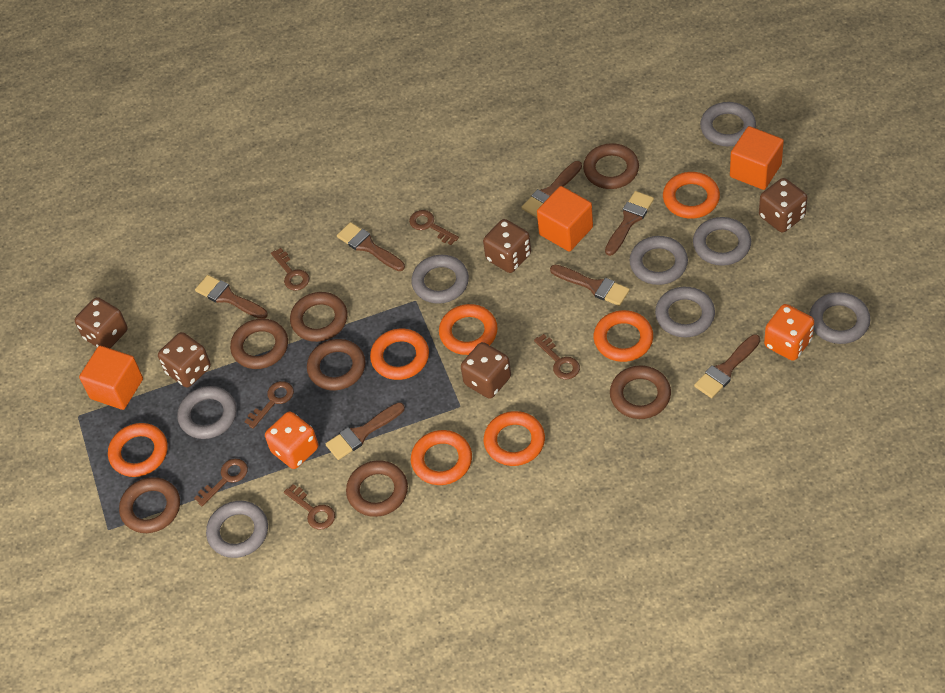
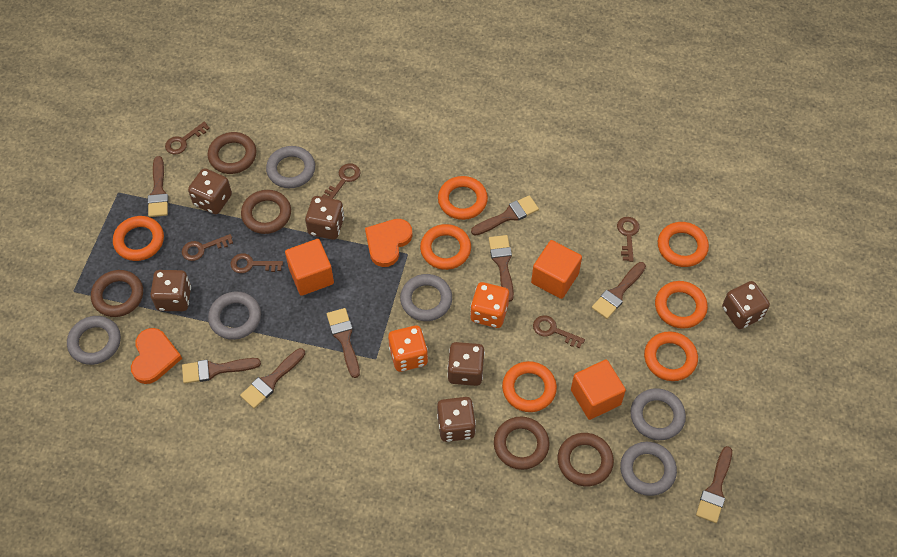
brown brush: 7 -> 8
brown dice: 5 -> 6
brown ring: 7 -> 5
grey ring: 8 -> 6
orange heart: 0 -> 2

